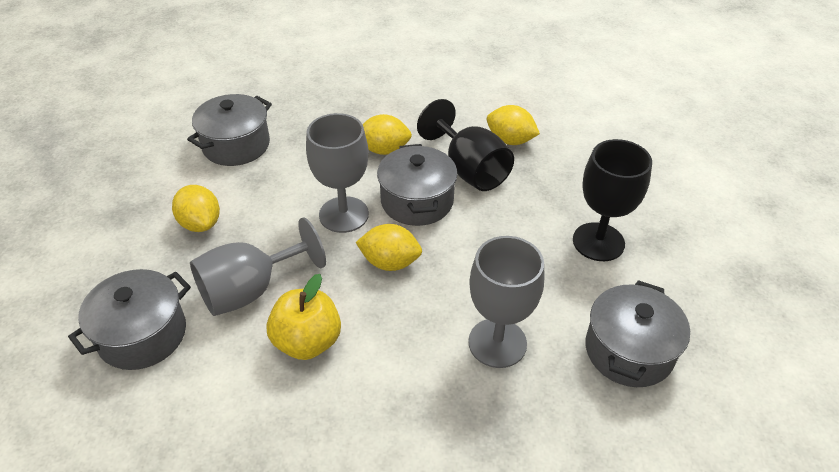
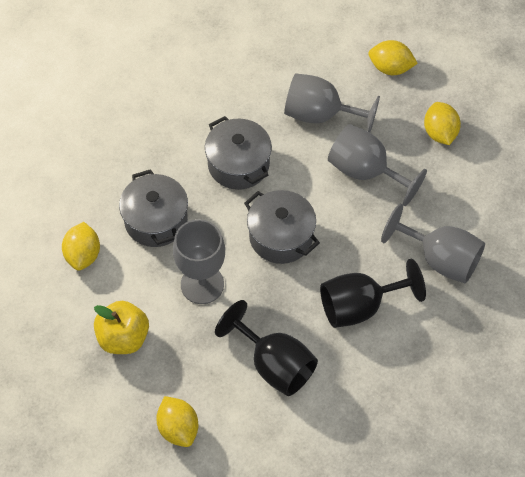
grey goblet: 3 -> 4
grey pot: 4 -> 3

